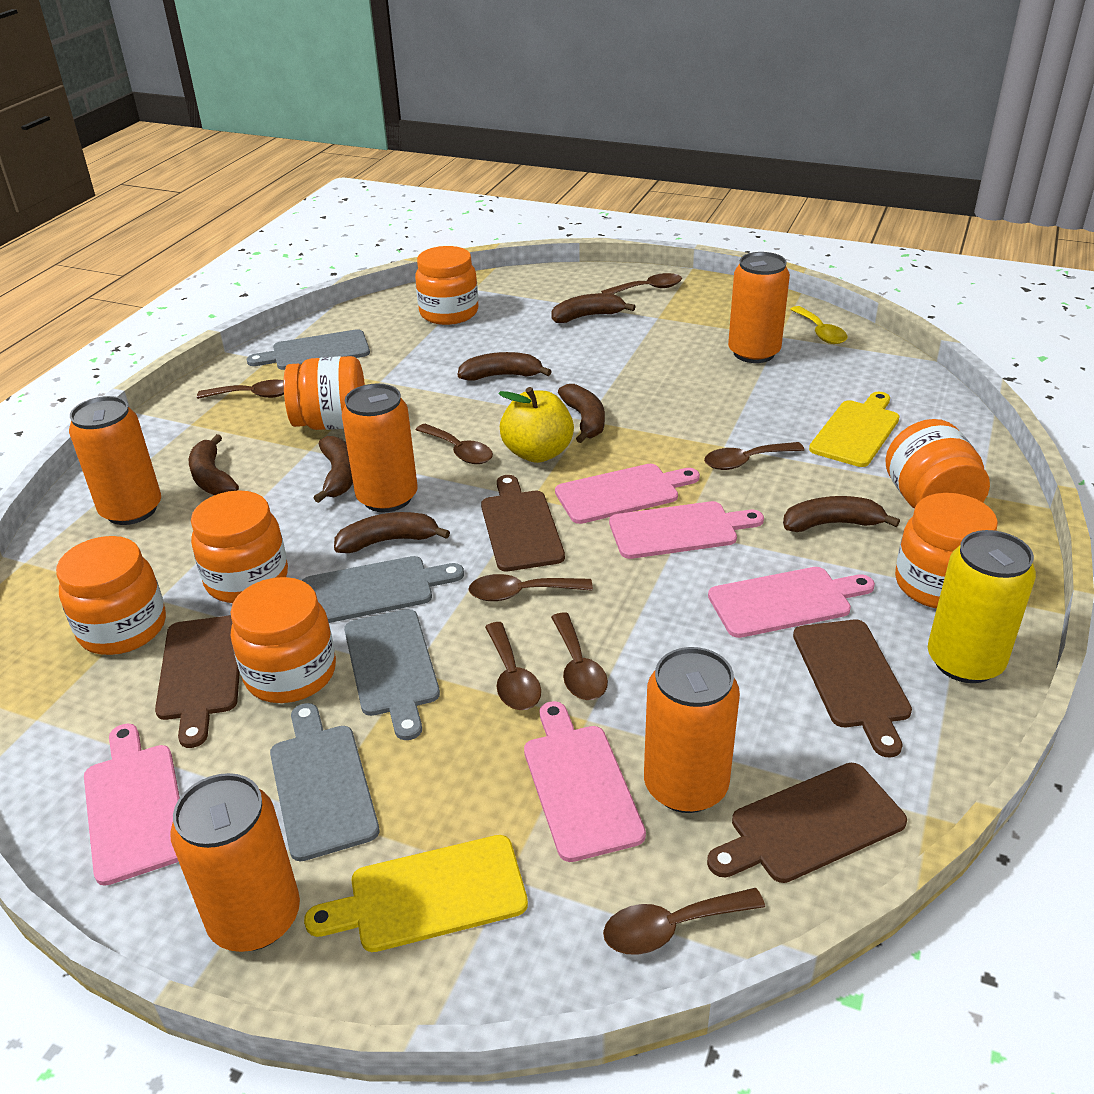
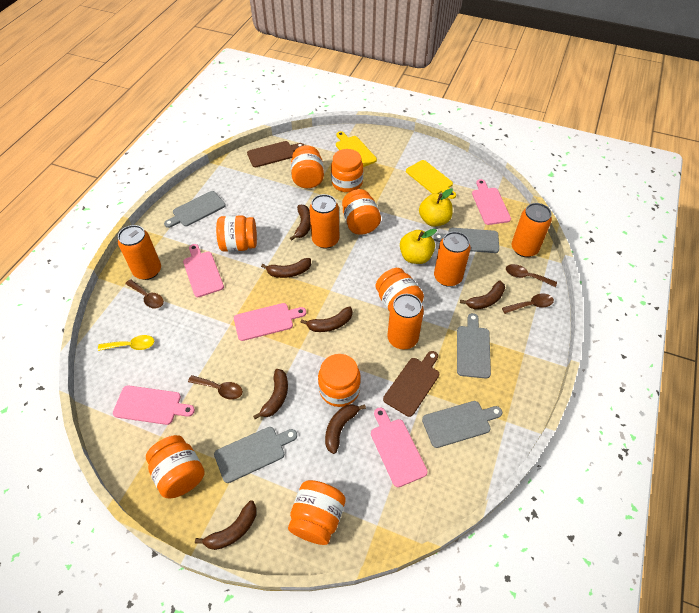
brown cutting board: 4 -> 2
brown spoon: 8 -> 4
grey cutting board: 4 -> 5
orange jar: 7 -> 8
yellow apple: 1 -> 2
yellow can: 1 -> 0

